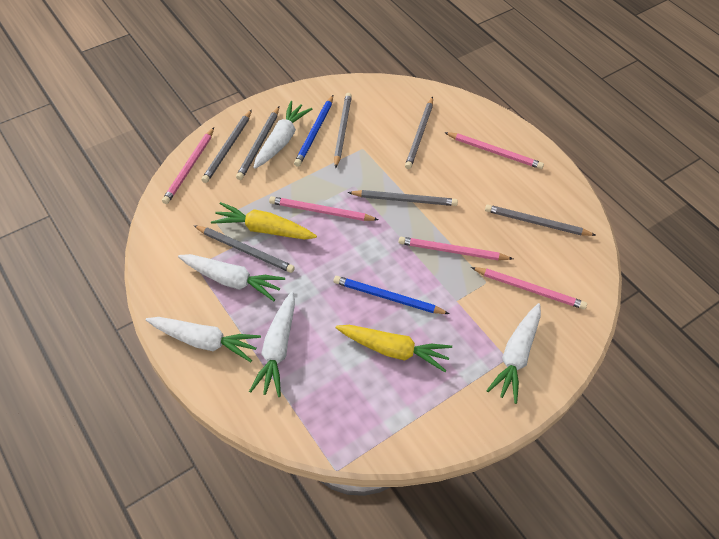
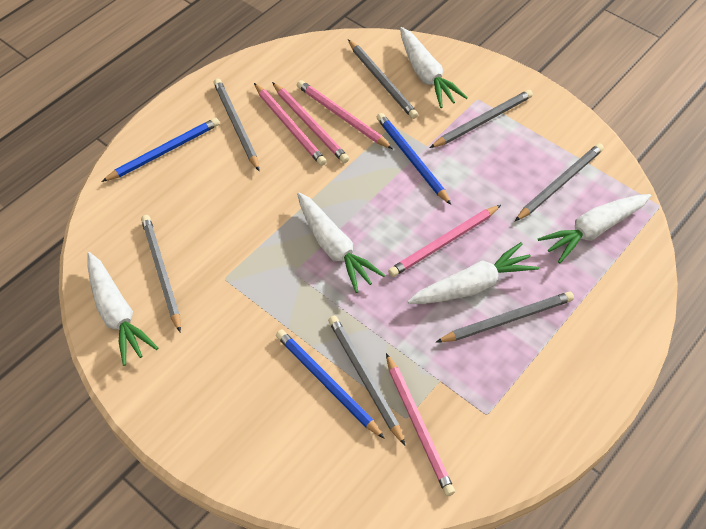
blue pencil: 2 -> 3
yellow carrot: 2 -> 0

